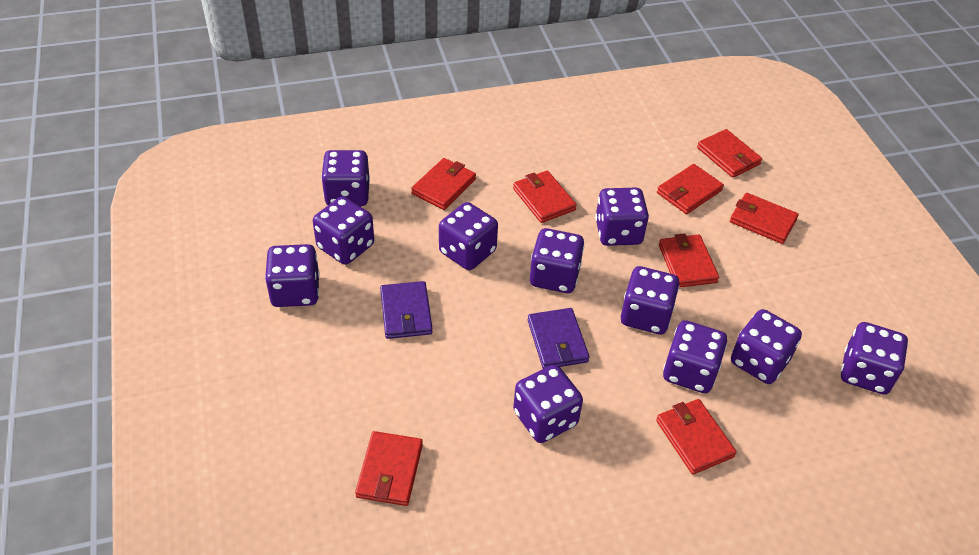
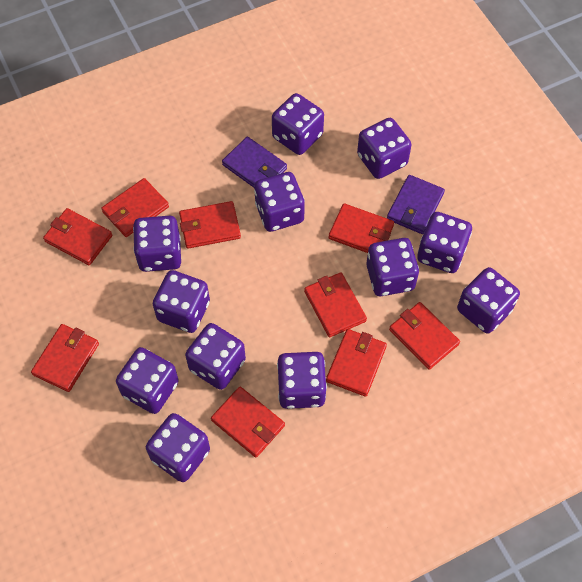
purple dice: 11 -> 12
red wallet: 8 -> 9

